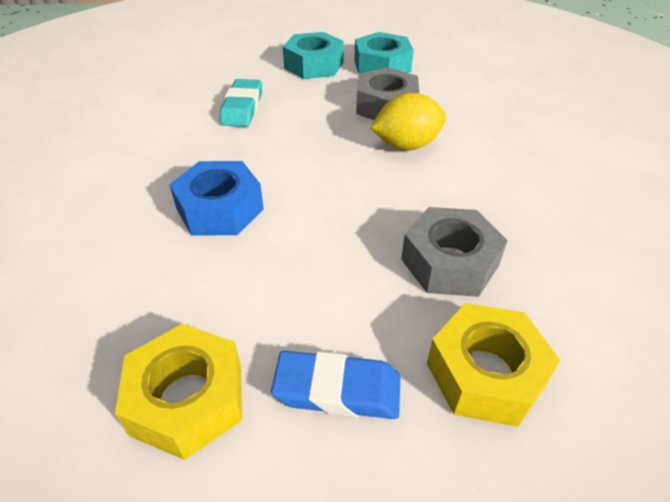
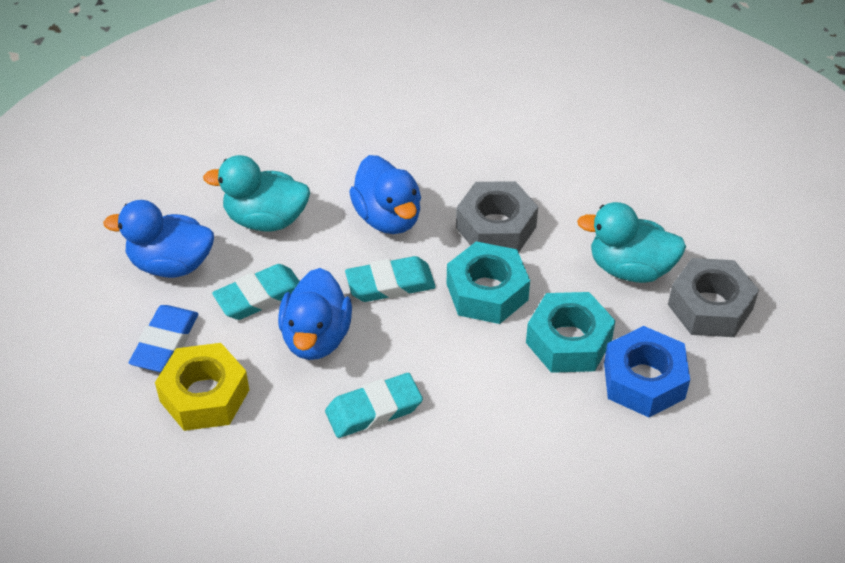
blue duck: 0 -> 3
turquoise duck: 0 -> 2
turquoise eraser: 1 -> 3
yellow lemon: 1 -> 0
yellow nut: 2 -> 1

